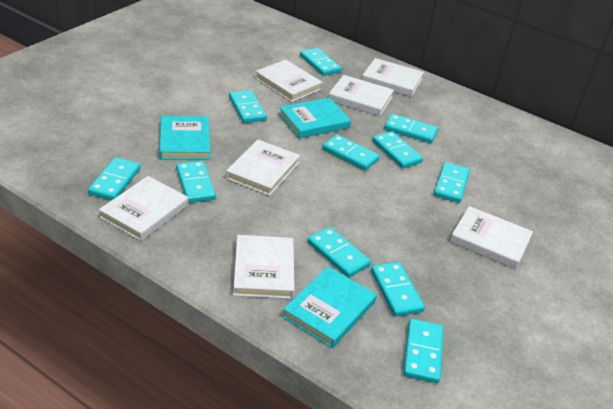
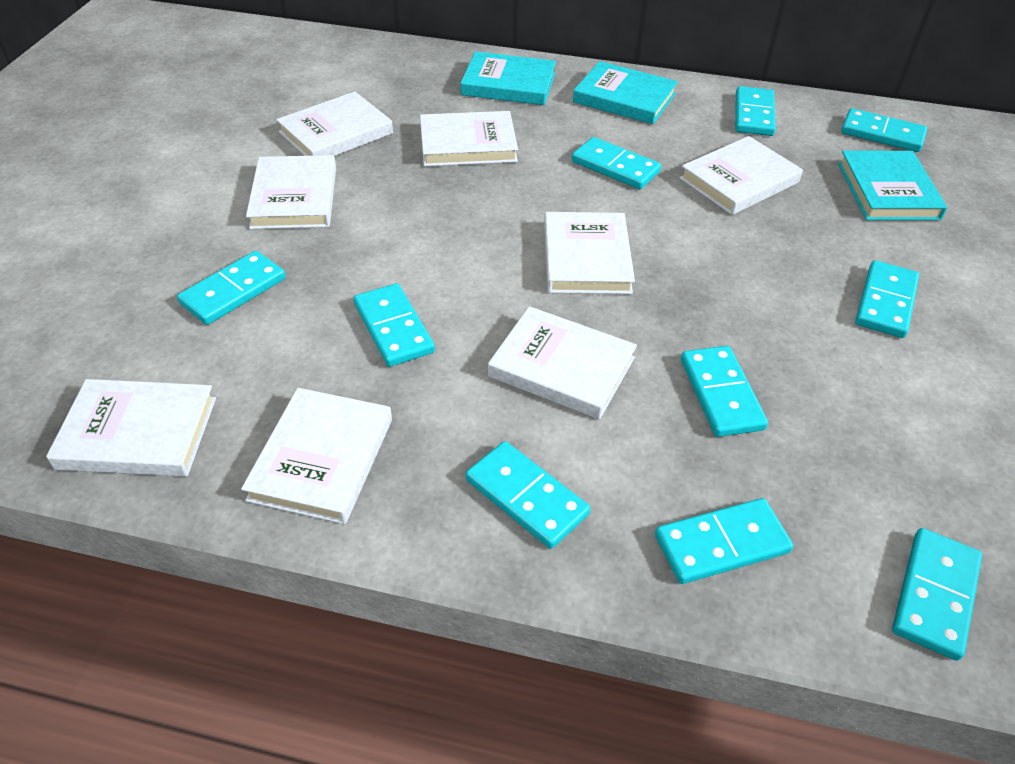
turquoise domino: 11 -> 10
white book: 7 -> 8

